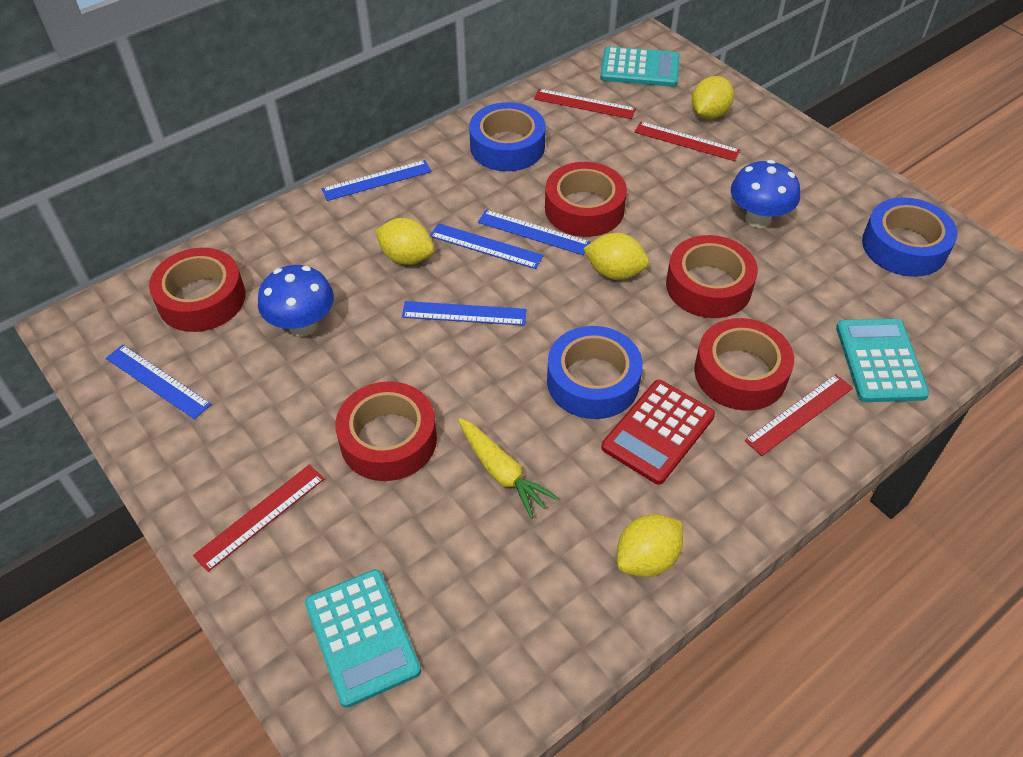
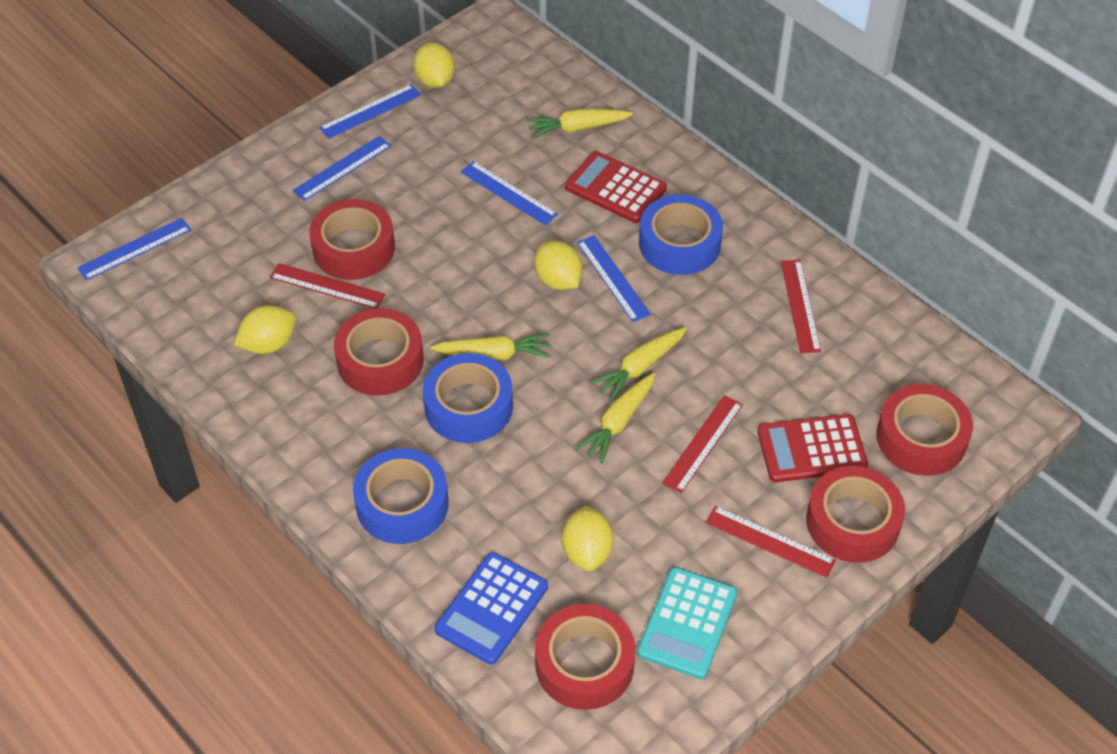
blue calculator: 0 -> 1
blue mushroom: 2 -> 0
red calculator: 1 -> 2
turquoise calculator: 3 -> 1
yellow carrot: 1 -> 4

